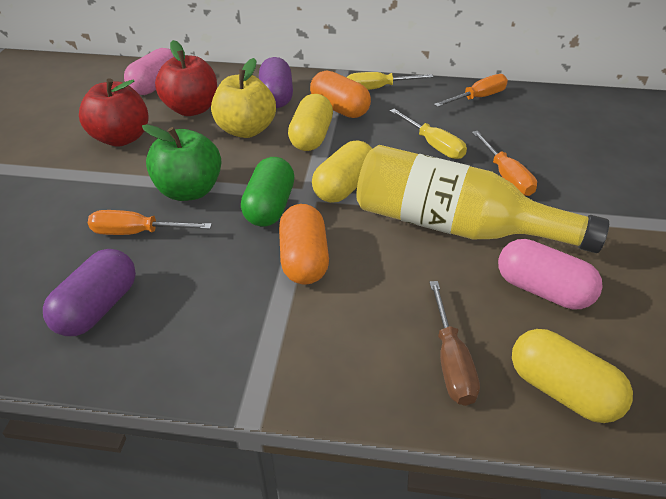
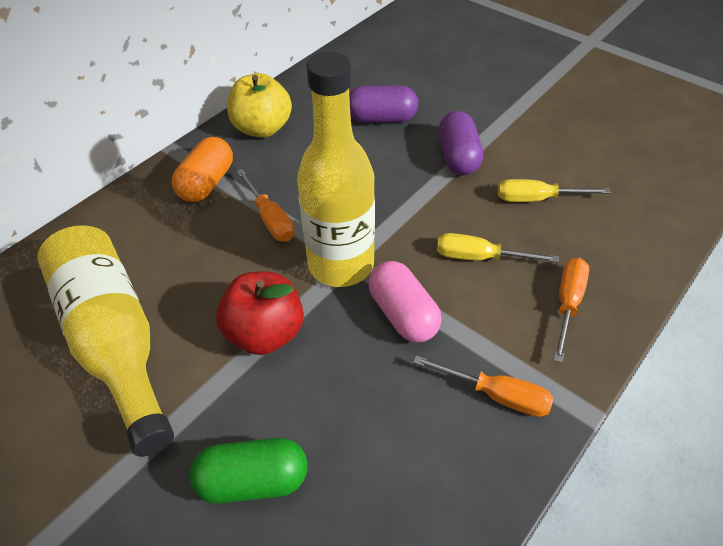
brown screwdriver: 1 -> 0
green apple: 1 -> 0
orange capsule: 2 -> 1
pink capsule: 2 -> 1
red apple: 2 -> 1
yellow bottle: 1 -> 2
yellow capsule: 3 -> 0

